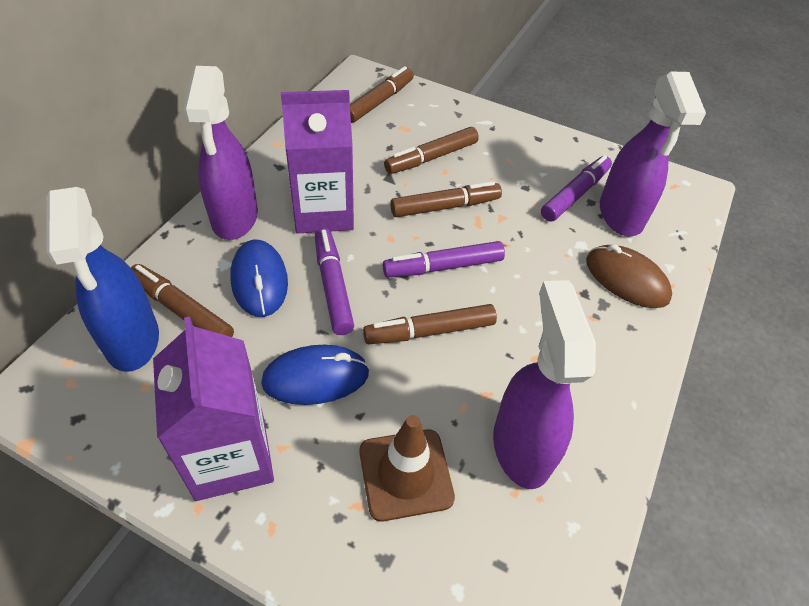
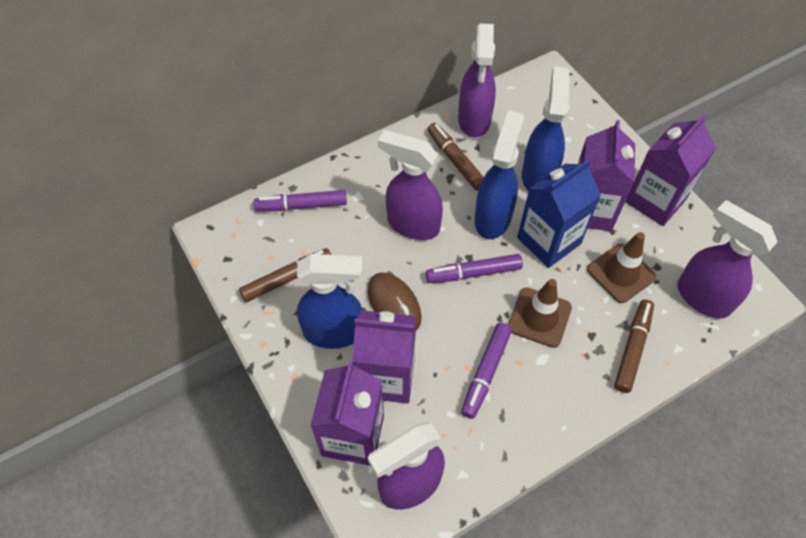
blue carton: 0 -> 1
blue mouse: 2 -> 0
blue spray bottle: 1 -> 3
brown marker: 5 -> 3
brown traffic cone: 1 -> 2
purple carton: 2 -> 4
purple spray bottle: 3 -> 4

